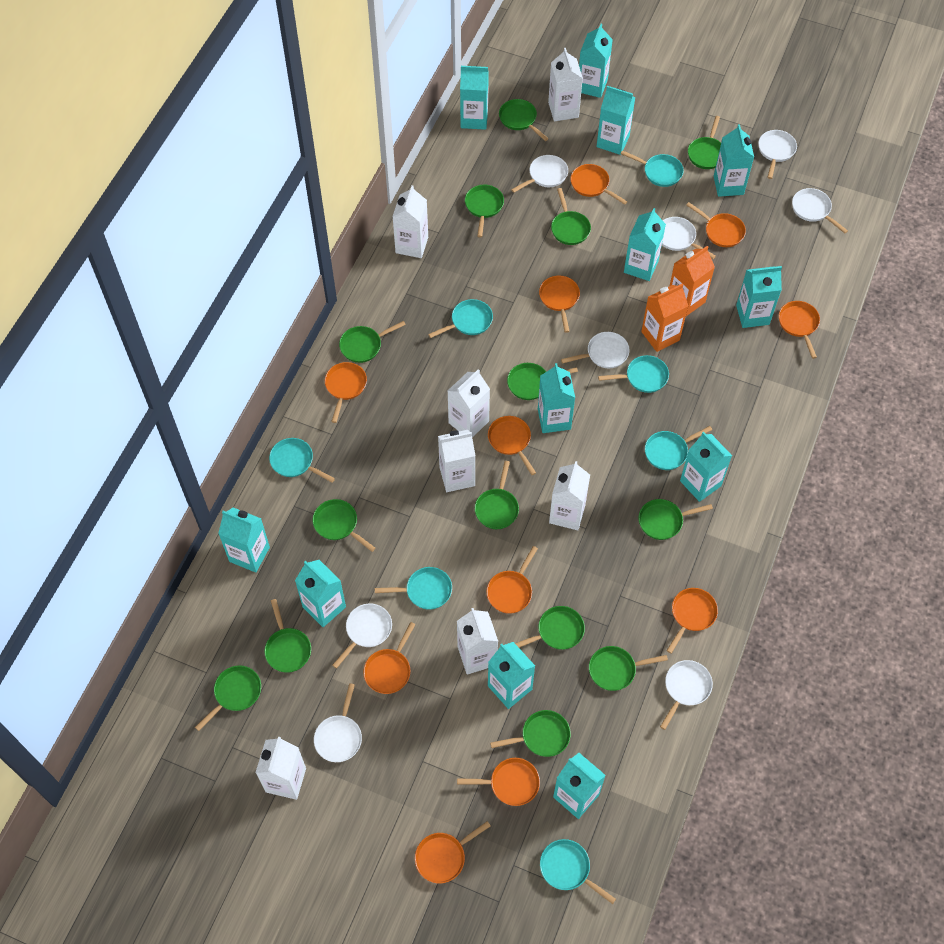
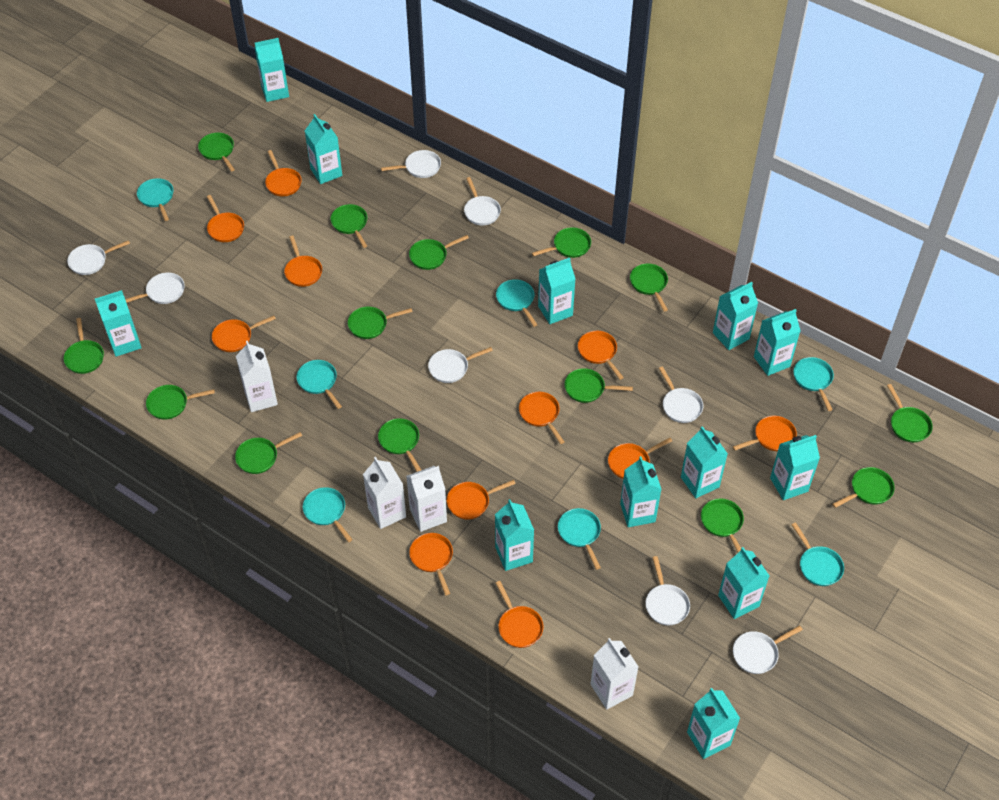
orange carton: 2 -> 0
white carton: 7 -> 4

